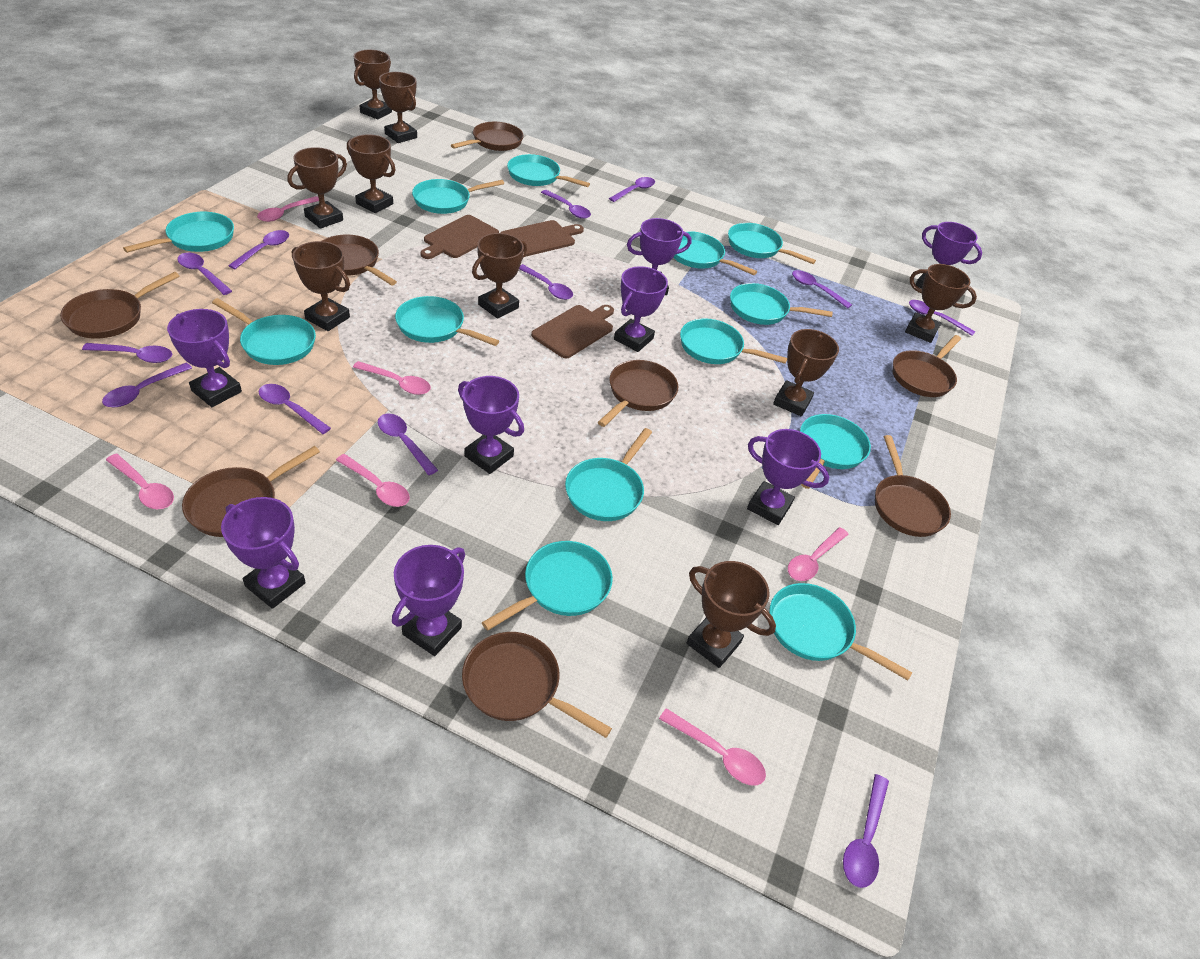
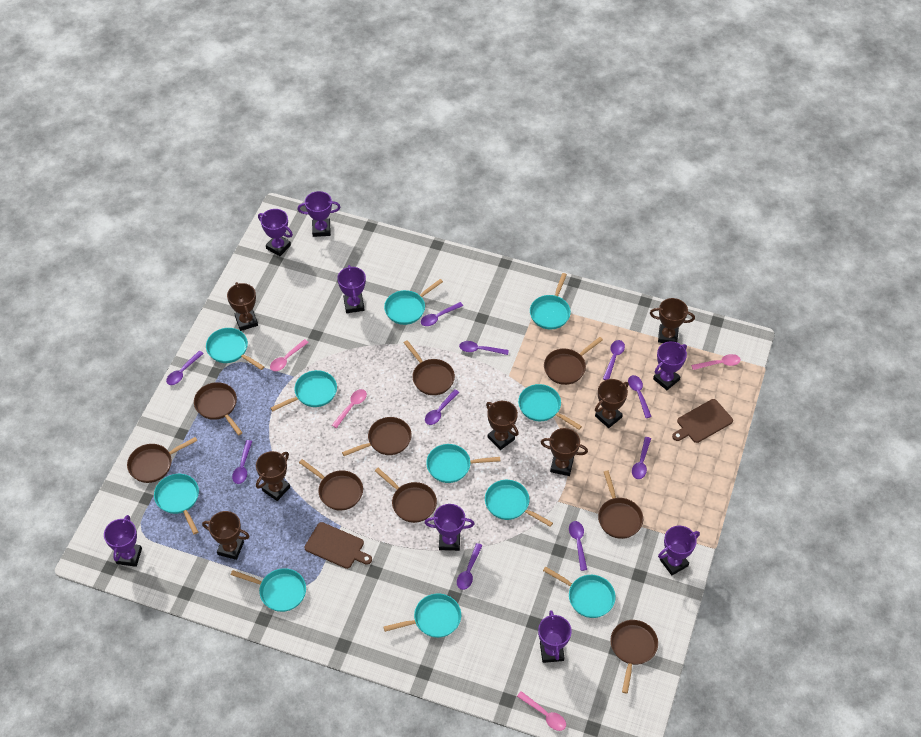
brown cutting board: 3 -> 2
brown pan: 8 -> 9
brown trophy: 9 -> 7
pink spoon: 6 -> 4
purple spoon: 12 -> 10
turquoise pan: 13 -> 11

